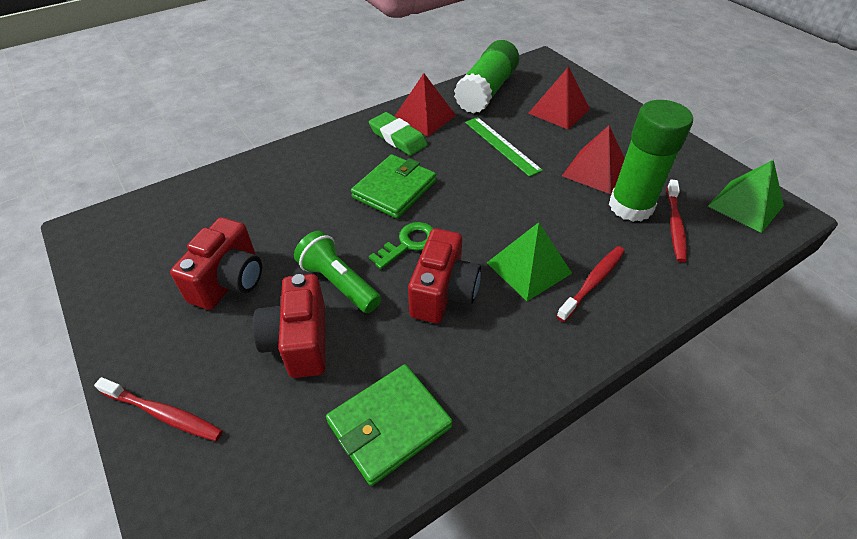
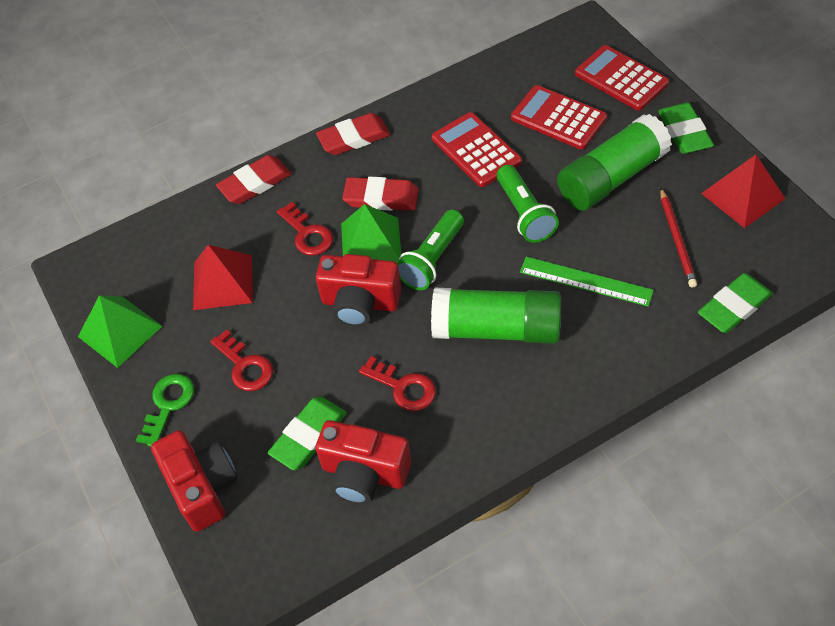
green eraser: 1 -> 3
green flashlight: 1 -> 2
green wallet: 2 -> 0
red calculator: 0 -> 3
red eraser: 0 -> 3
red key: 0 -> 3
red pencil: 0 -> 1
red pyramid: 3 -> 2
red toothbrush: 3 -> 0

